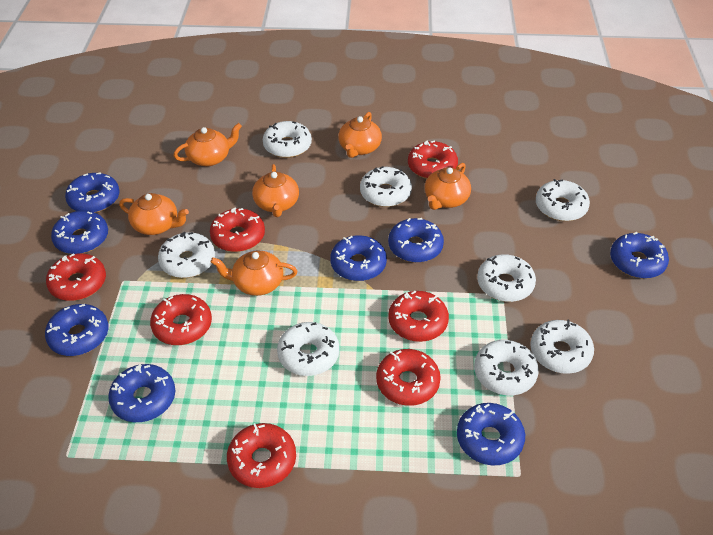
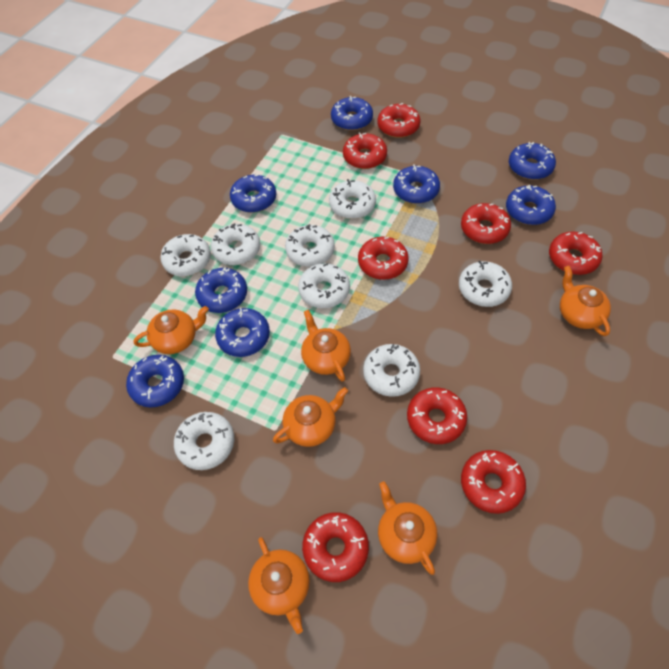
red donut: 7 -> 8

